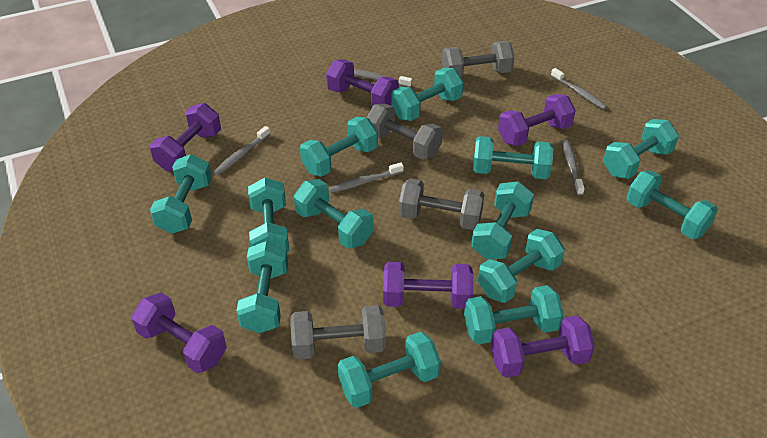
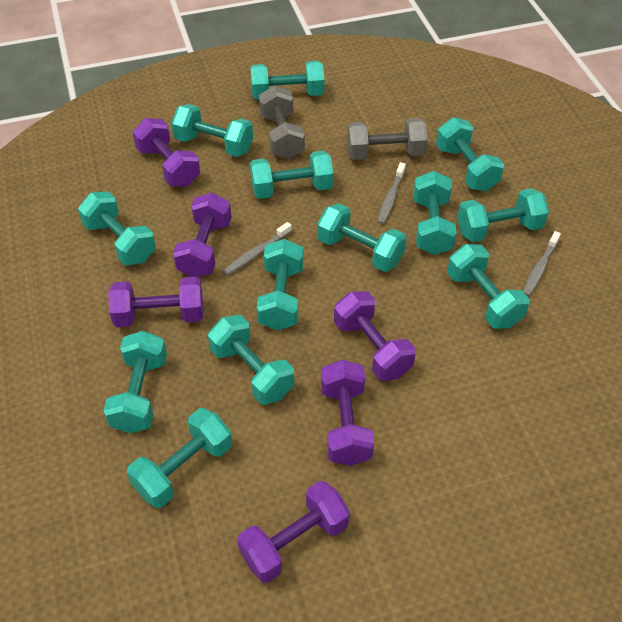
grey dumbbell: 4 -> 2
grey toothbrush: 5 -> 3

